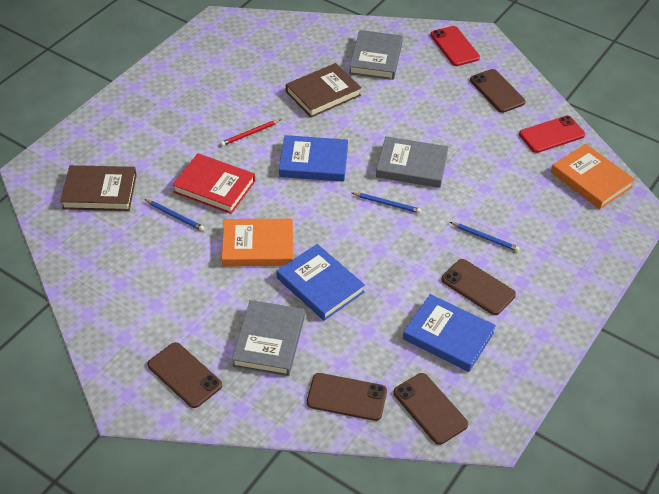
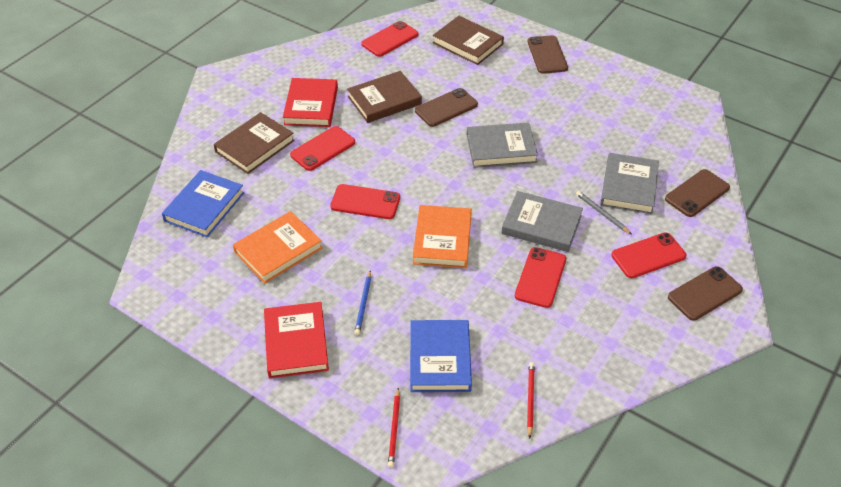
blue book: 3 -> 2
blue pencil: 3 -> 1
brown book: 2 -> 3
brown phone: 5 -> 4
grey pencil: 0 -> 1
red book: 1 -> 2
red pencil: 1 -> 2
red phone: 2 -> 5

